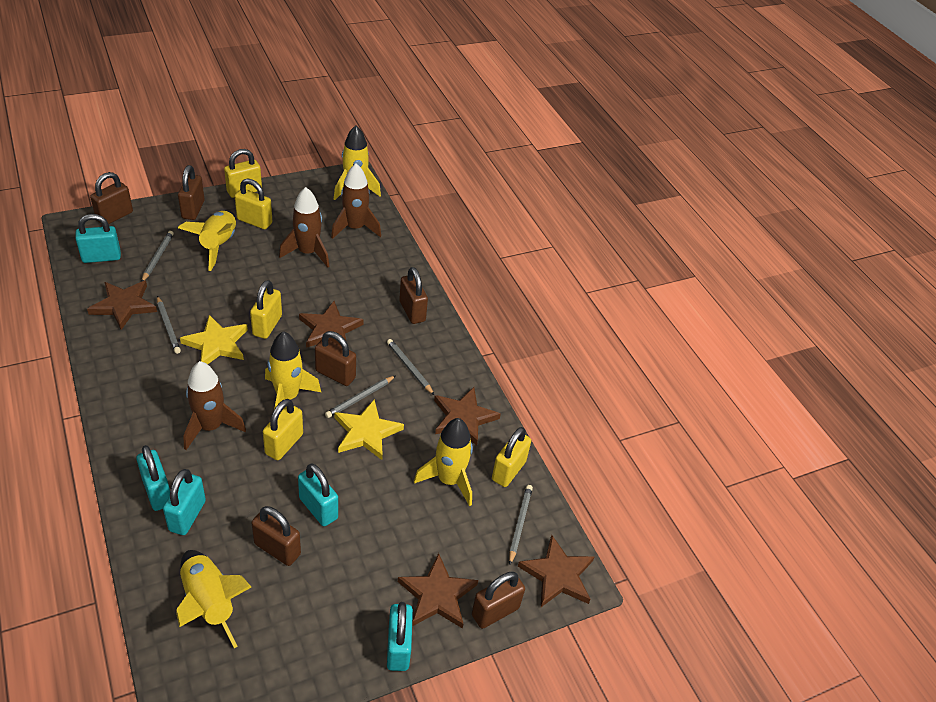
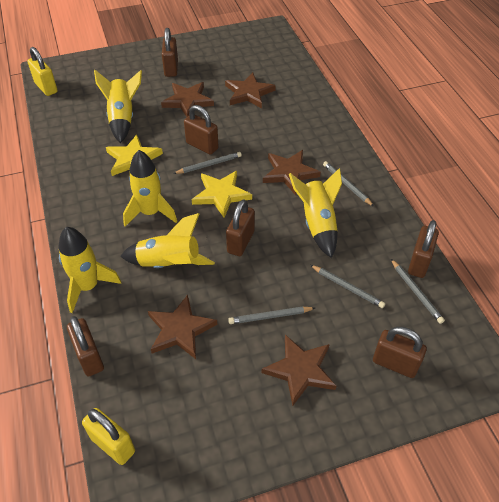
brown rocket: 3 -> 0
turquoise padlock: 5 -> 0
yellow padlock: 5 -> 2

